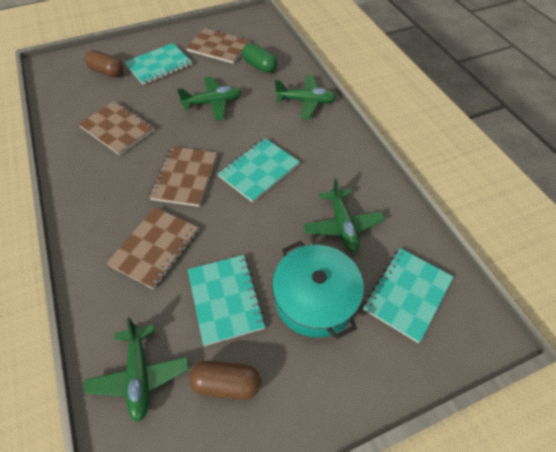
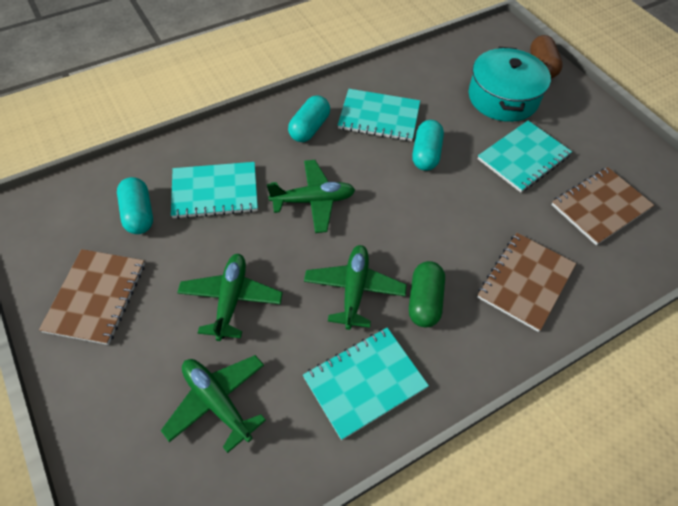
brown capsule: 2 -> 1
brown notebook: 4 -> 3
turquoise capsule: 0 -> 3

